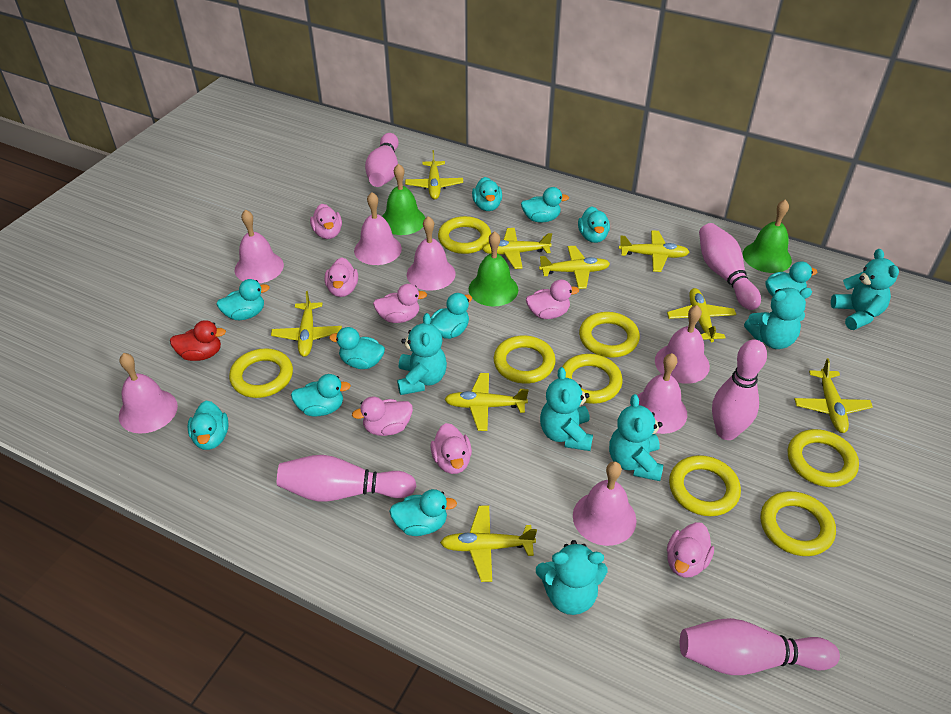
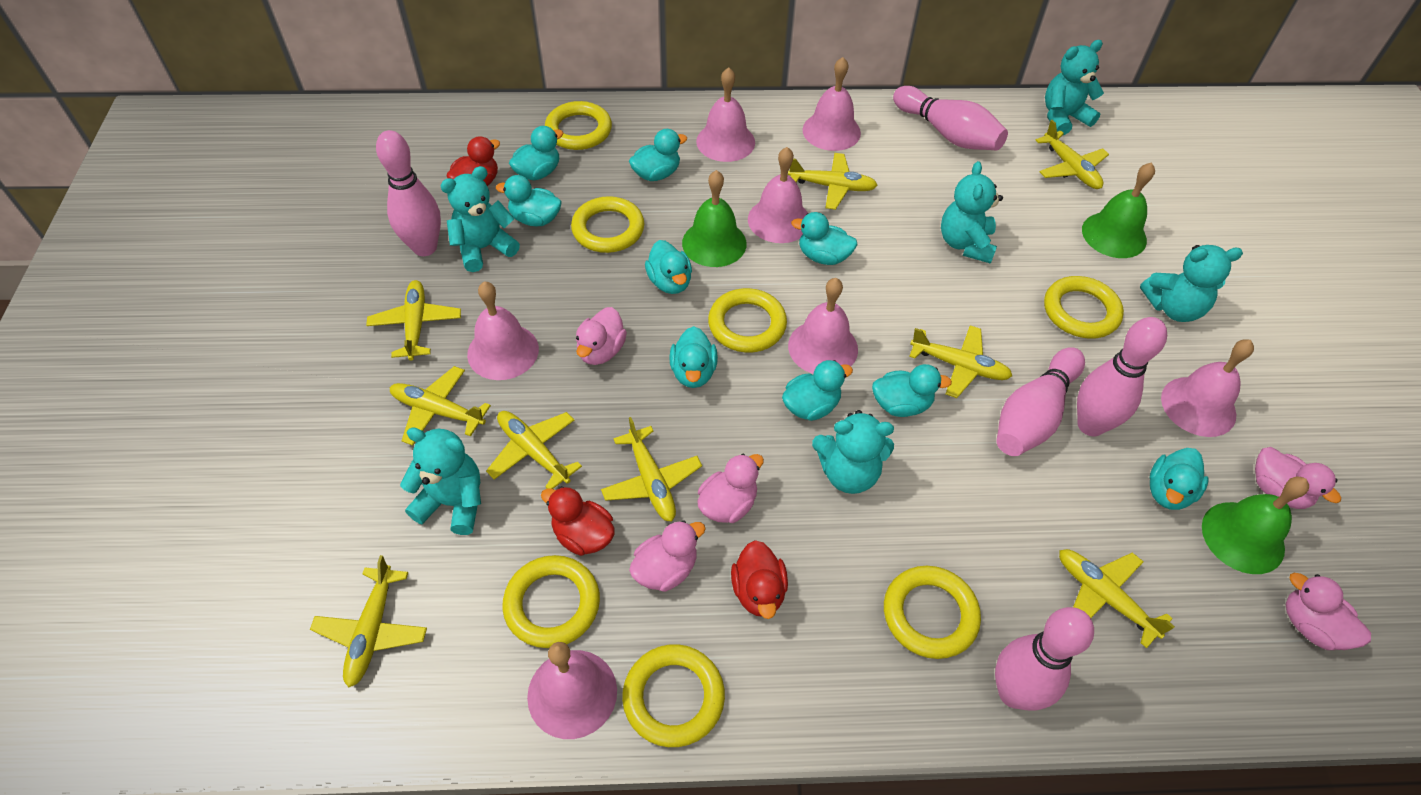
pink duck: 7 -> 5
red duck: 1 -> 3
turquoise duck: 10 -> 9
yellow ring: 8 -> 7

